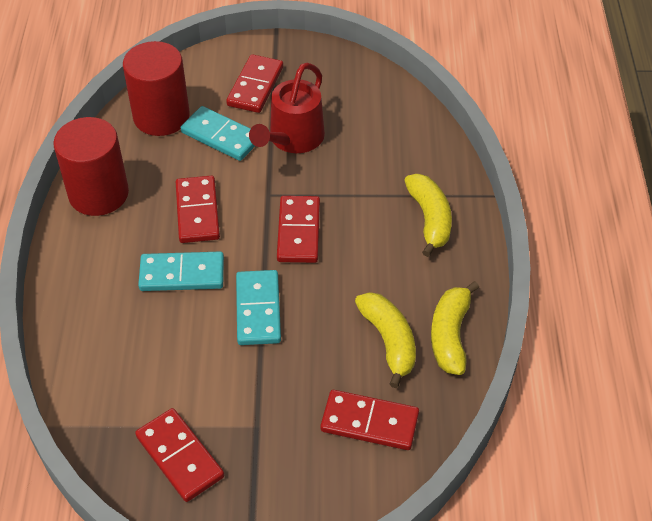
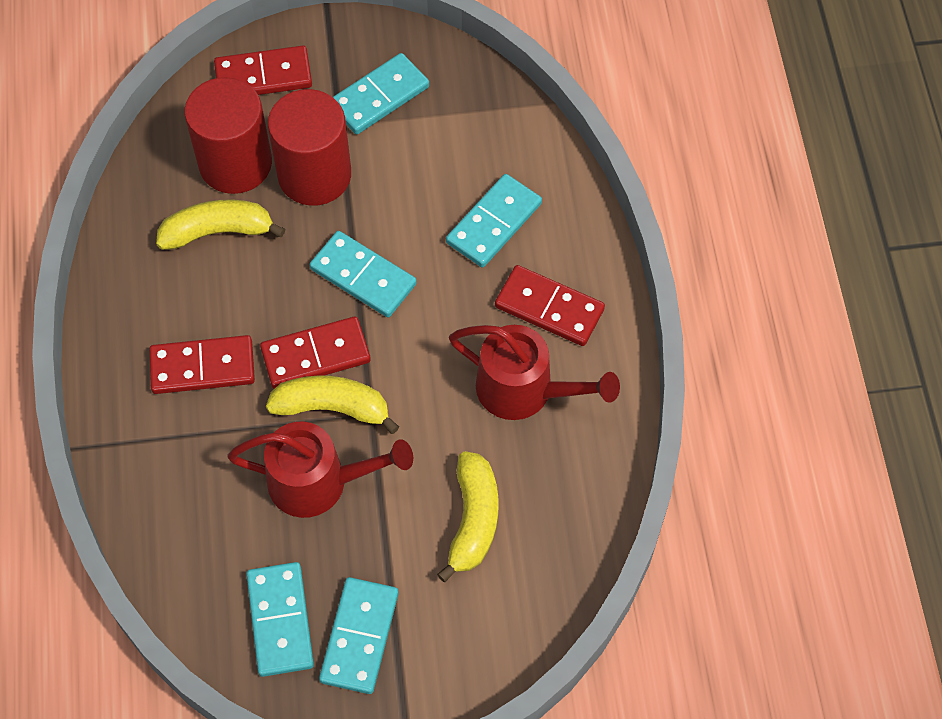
red domino: 5 -> 4
red watering can: 1 -> 2
turquoise domino: 3 -> 5

